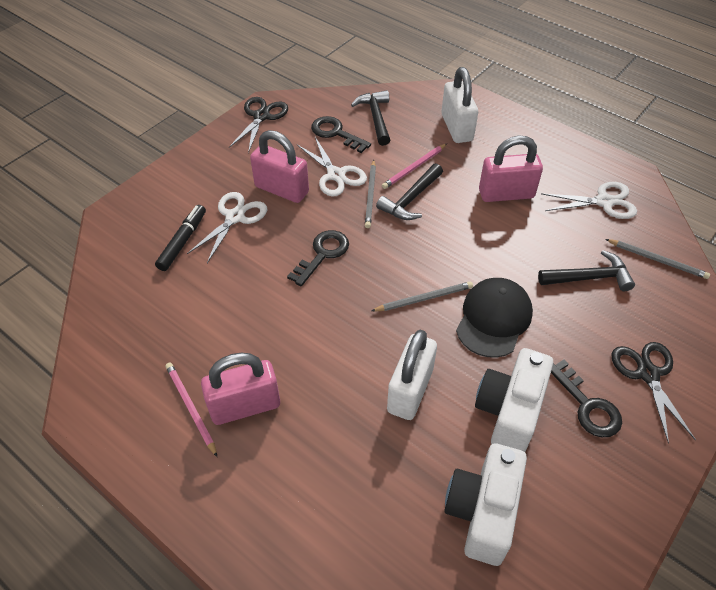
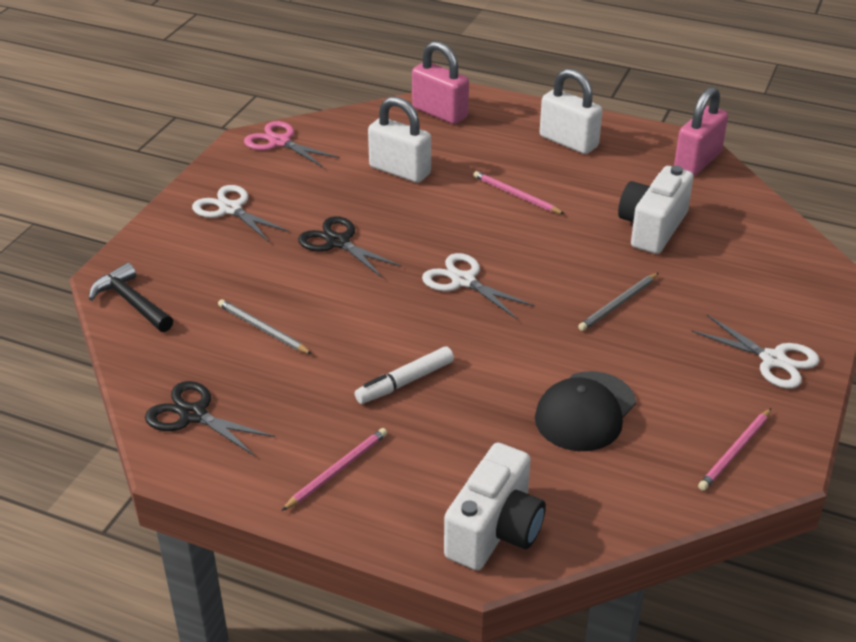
black hammer: 3 -> 1
black key: 3 -> 0
black marker: 1 -> 0
grey pencil: 3 -> 2
pink padlock: 3 -> 2
pink pencil: 2 -> 3
pink scissors: 0 -> 1
white marker: 0 -> 1

